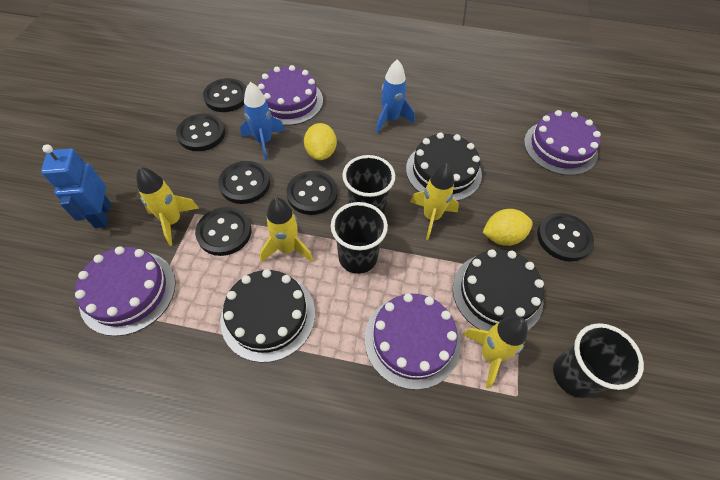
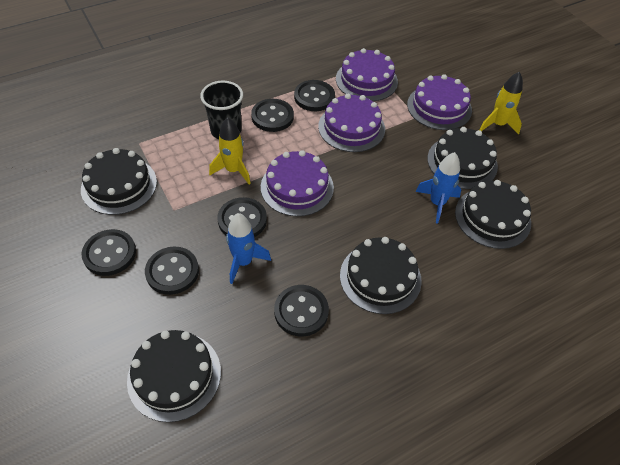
black cake: 3 -> 5
black cup: 3 -> 1
blue robot: 1 -> 0
yellow lemon: 2 -> 0
yellow rocket: 4 -> 2

